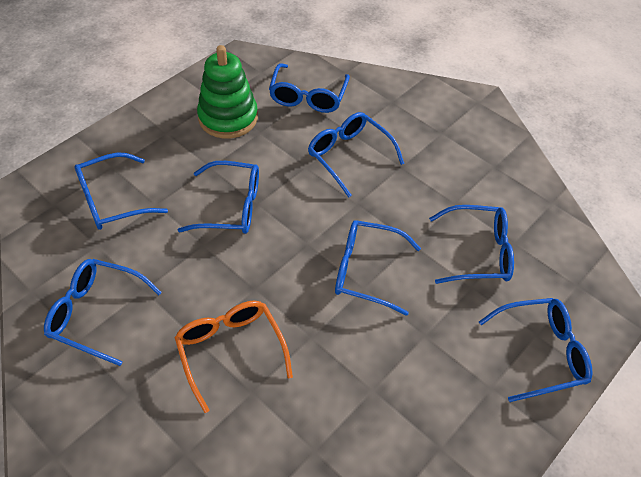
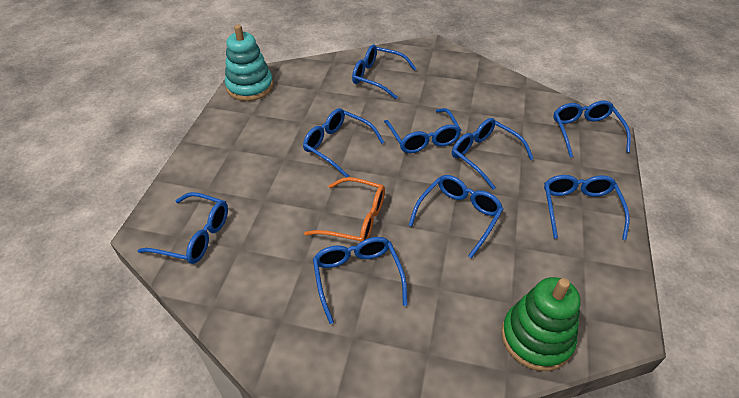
blue glasses: 8 -> 9
turquoise stacking toy: 0 -> 1

